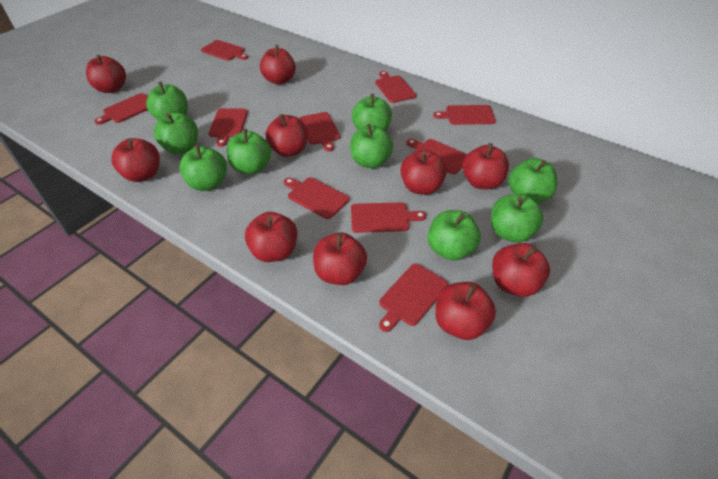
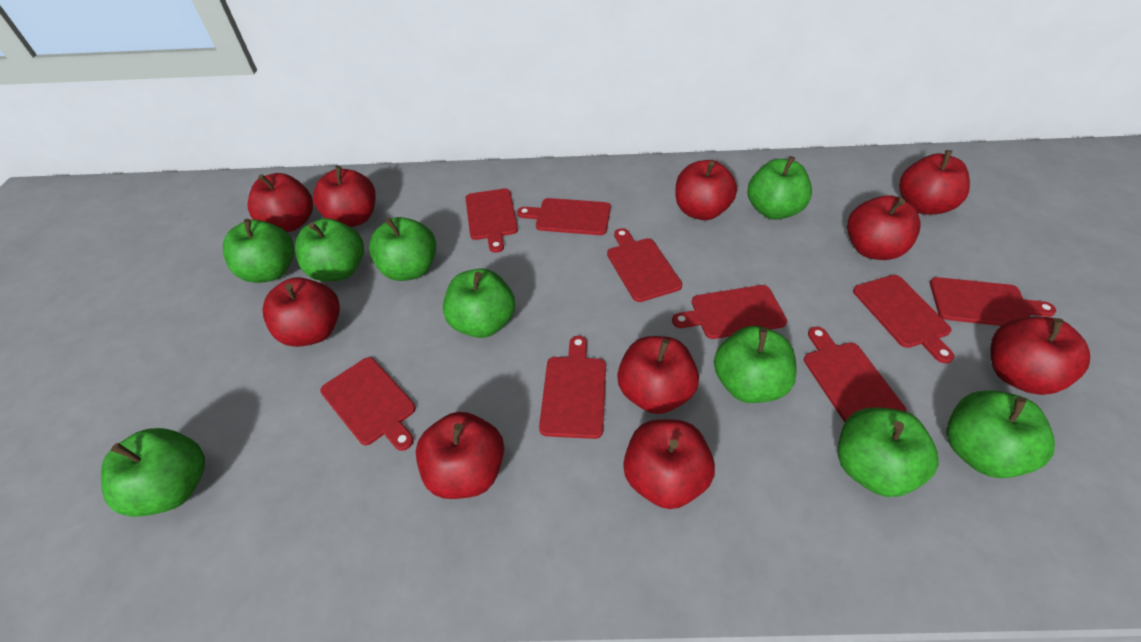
red cutting board: 10 -> 9

